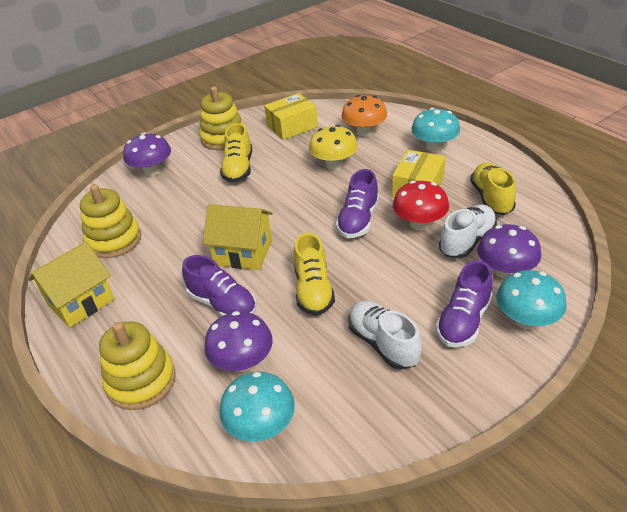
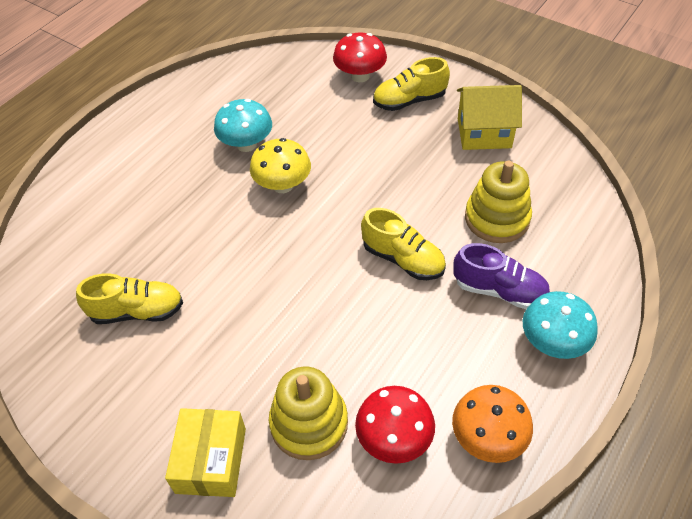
purple mushroom: 3 -> 0
purple shoe: 3 -> 1
red mushroom: 1 -> 2
turquoise mushroom: 3 -> 2
white shoe: 2 -> 0
yellow box: 2 -> 1
yellow house: 2 -> 1
yellow stacking toy: 3 -> 2

